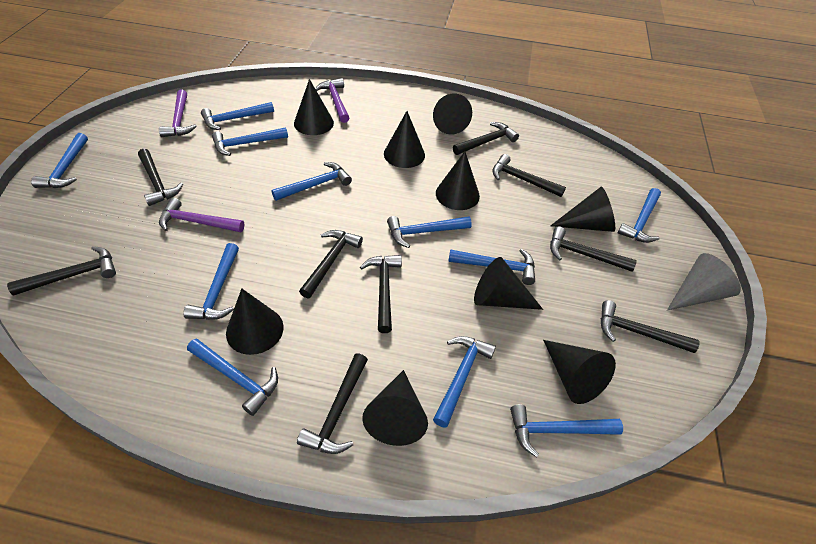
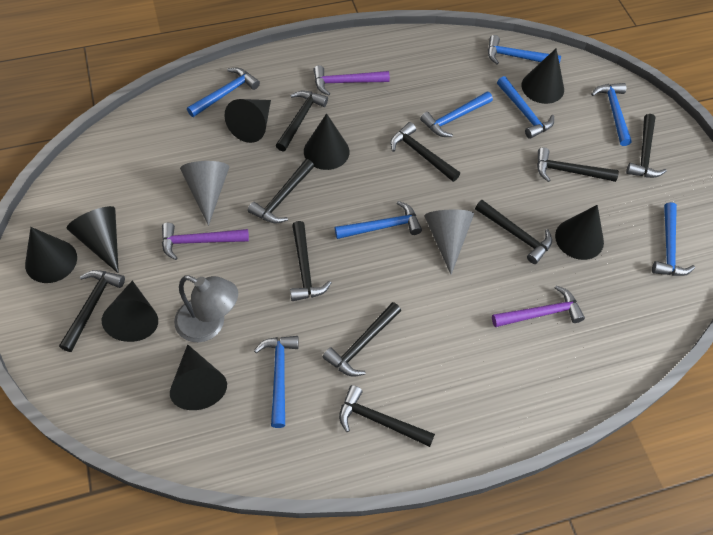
black cone: 9 -> 8
black hammer: 9 -> 10
blue hammer: 11 -> 8
grey cone: 1 -> 2
grey lamp: 0 -> 1

